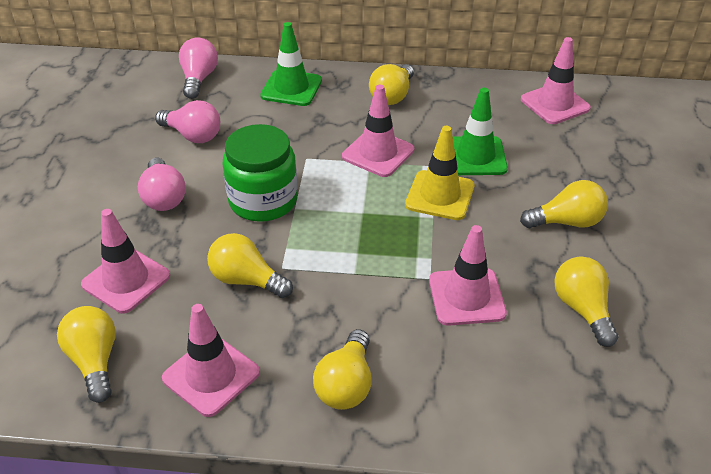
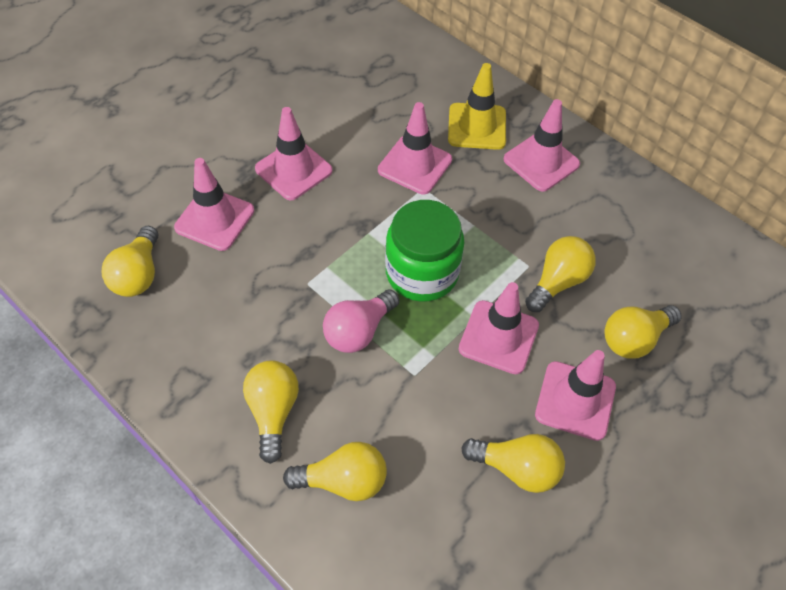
green traffic cone: 2 -> 0
pink light bulb: 3 -> 1
pink traffic cone: 5 -> 6

